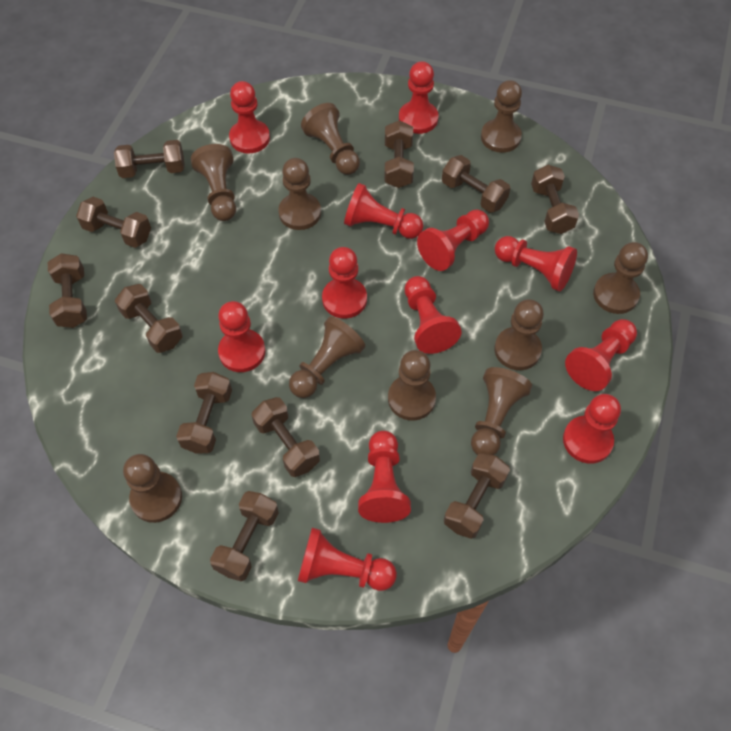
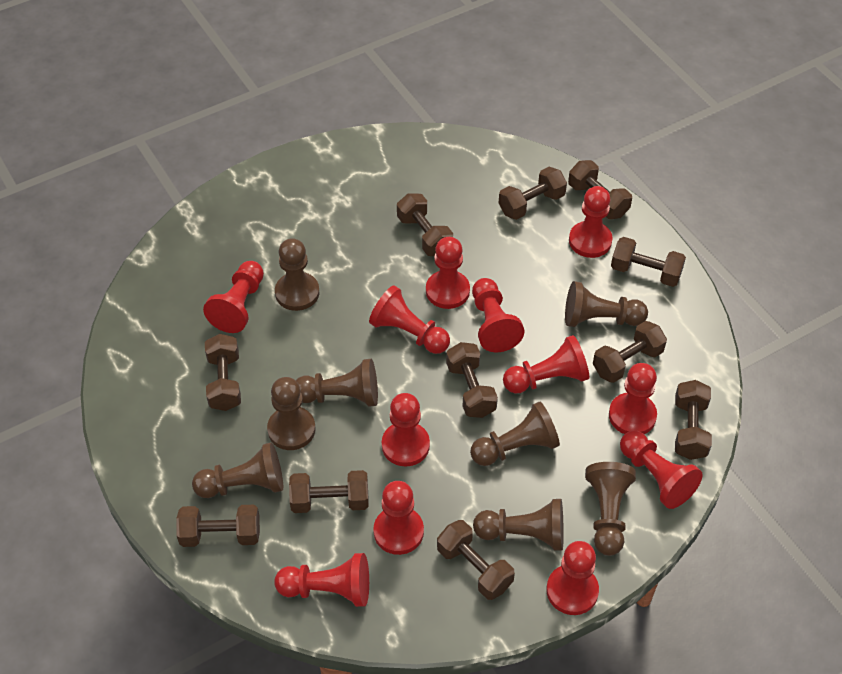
brown pawn: 10 -> 8

